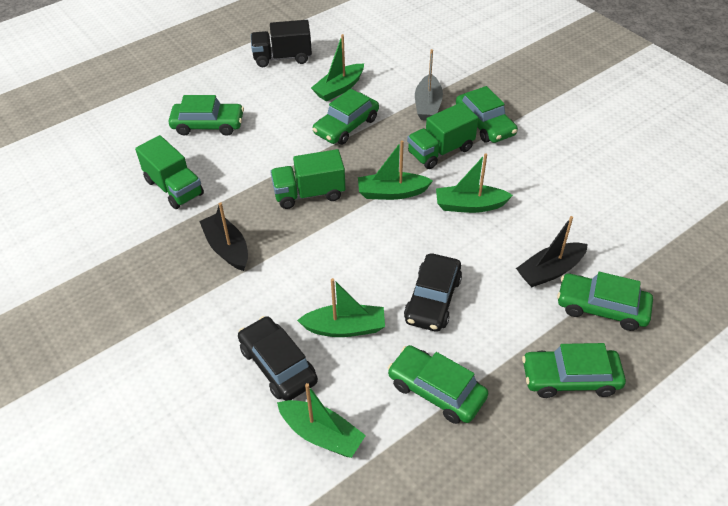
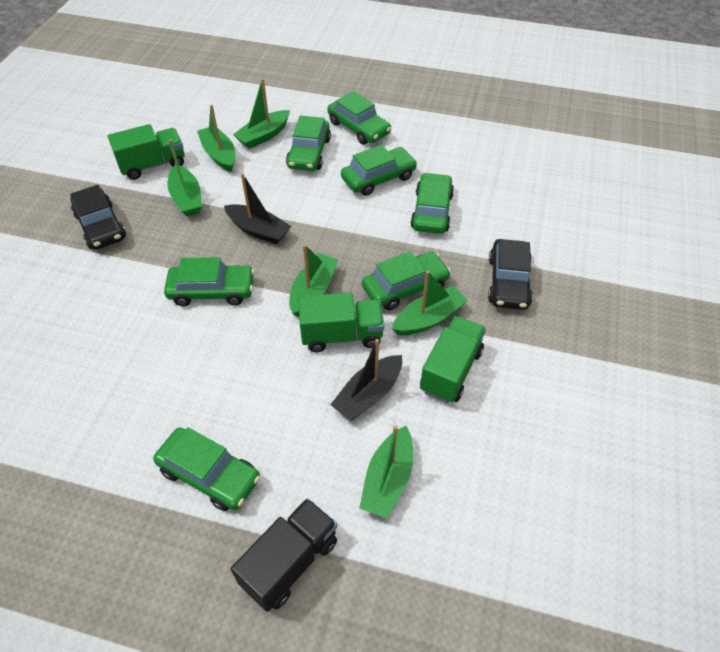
green boat: 5 -> 6
green car: 6 -> 7
grey boat: 1 -> 0

